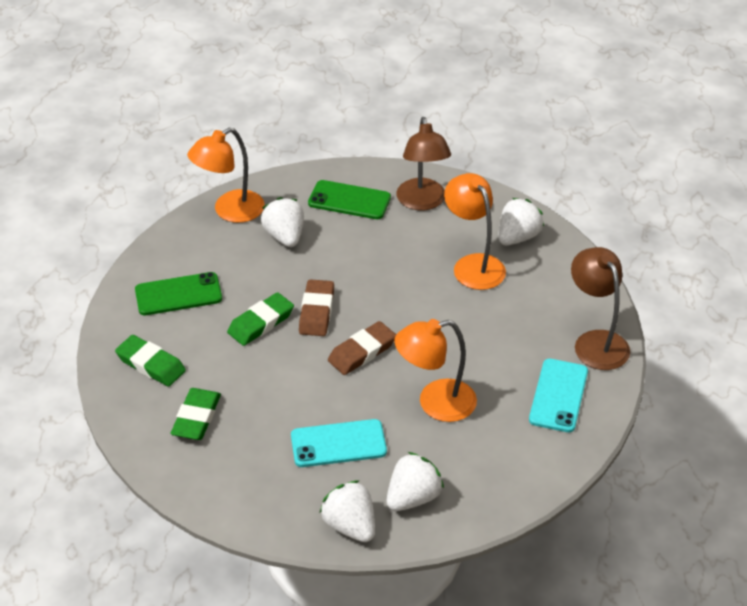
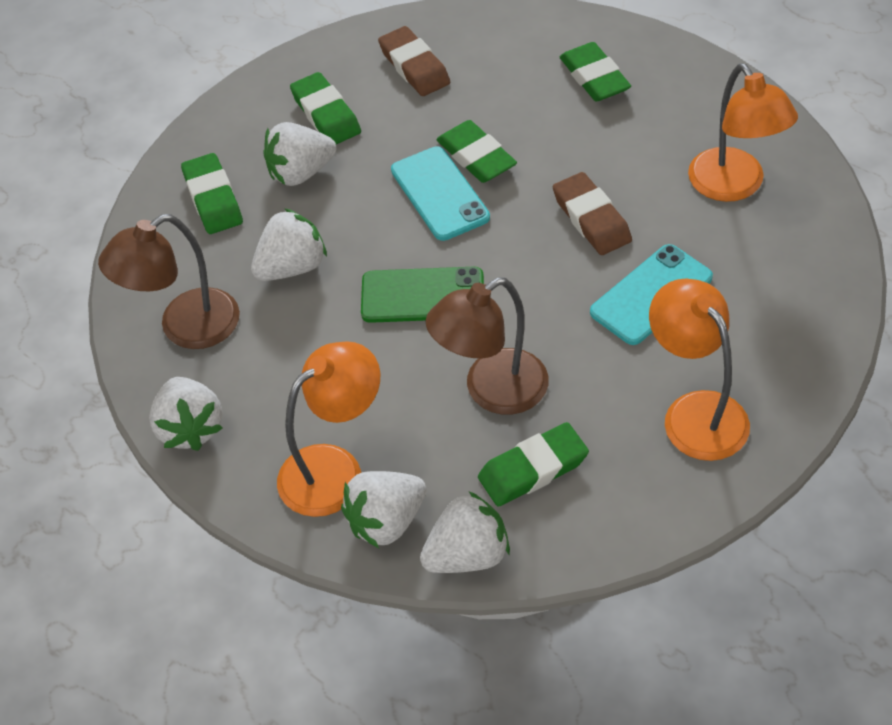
green eraser: 3 -> 5
green phone: 2 -> 1
white strawberry: 4 -> 5

